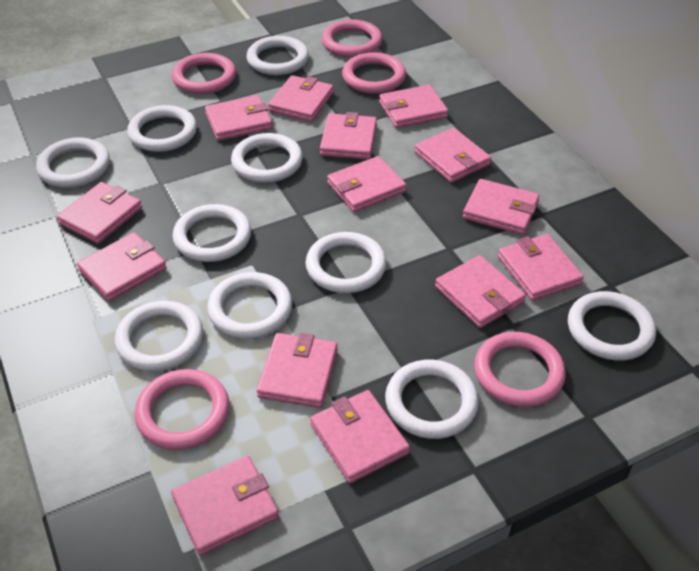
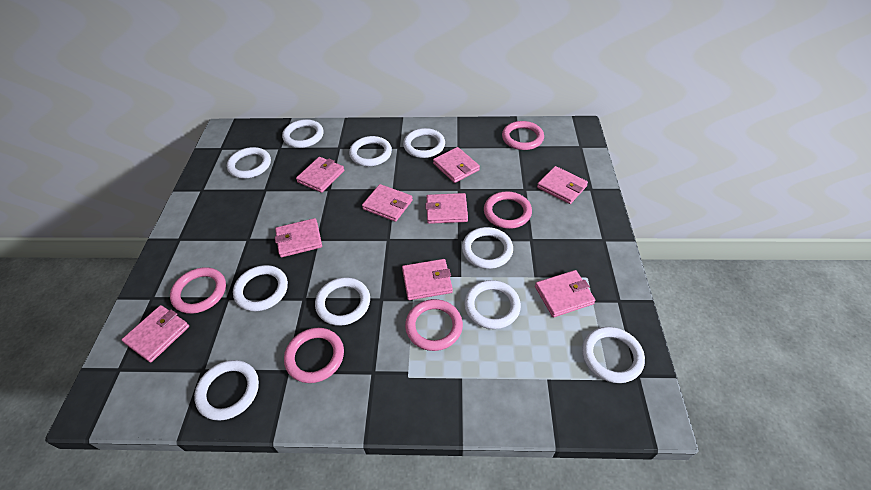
pink wallet: 14 -> 9

